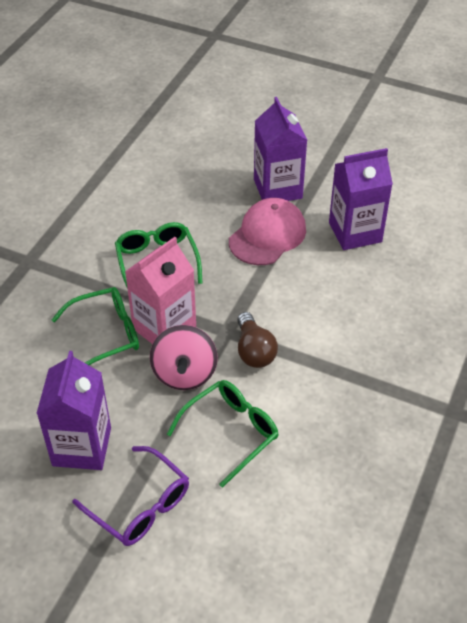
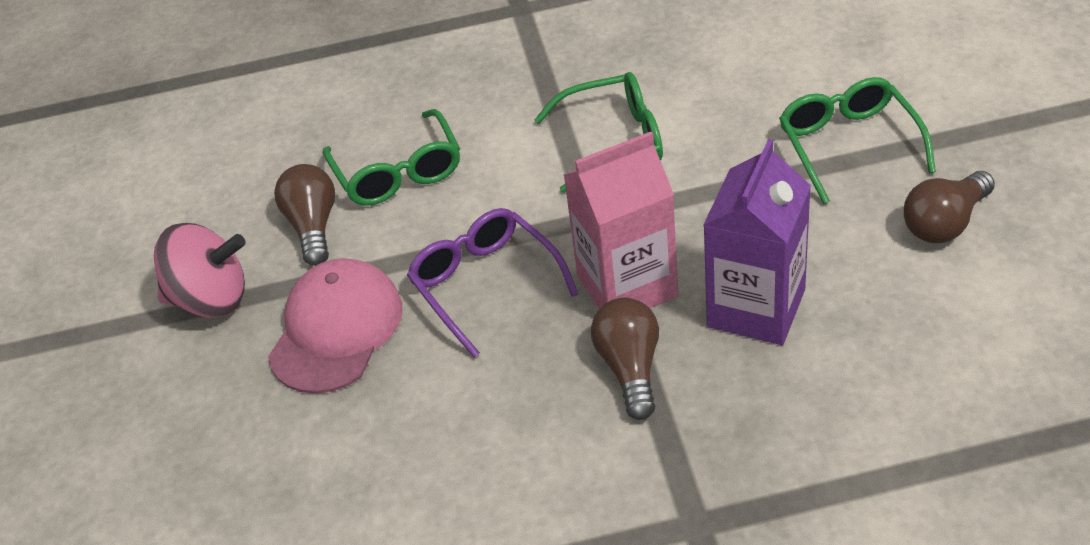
brown light bulb: 1 -> 3
purple carton: 3 -> 1

